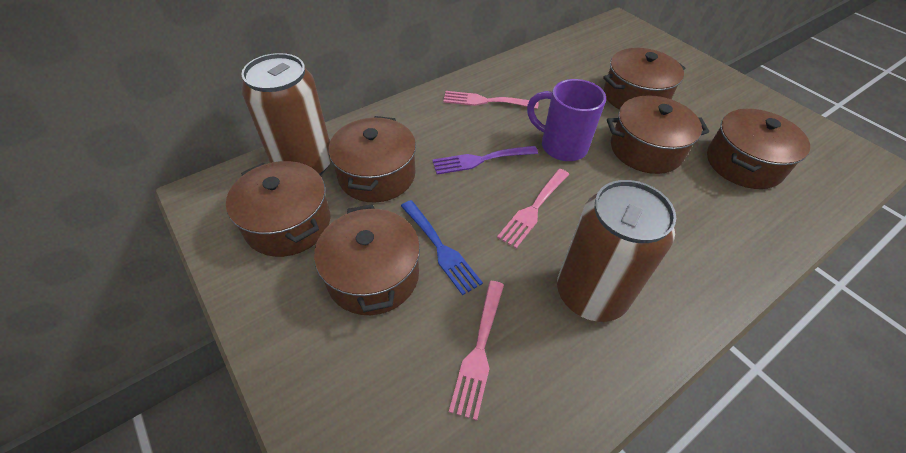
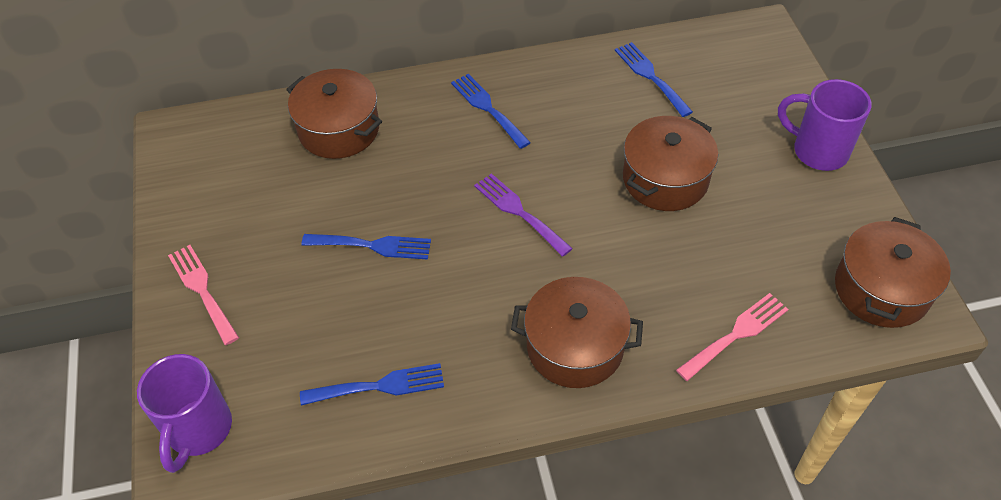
blue fork: 1 -> 4
brown can: 2 -> 0
brown pot: 6 -> 4
pink fork: 3 -> 2
purple mug: 1 -> 2

